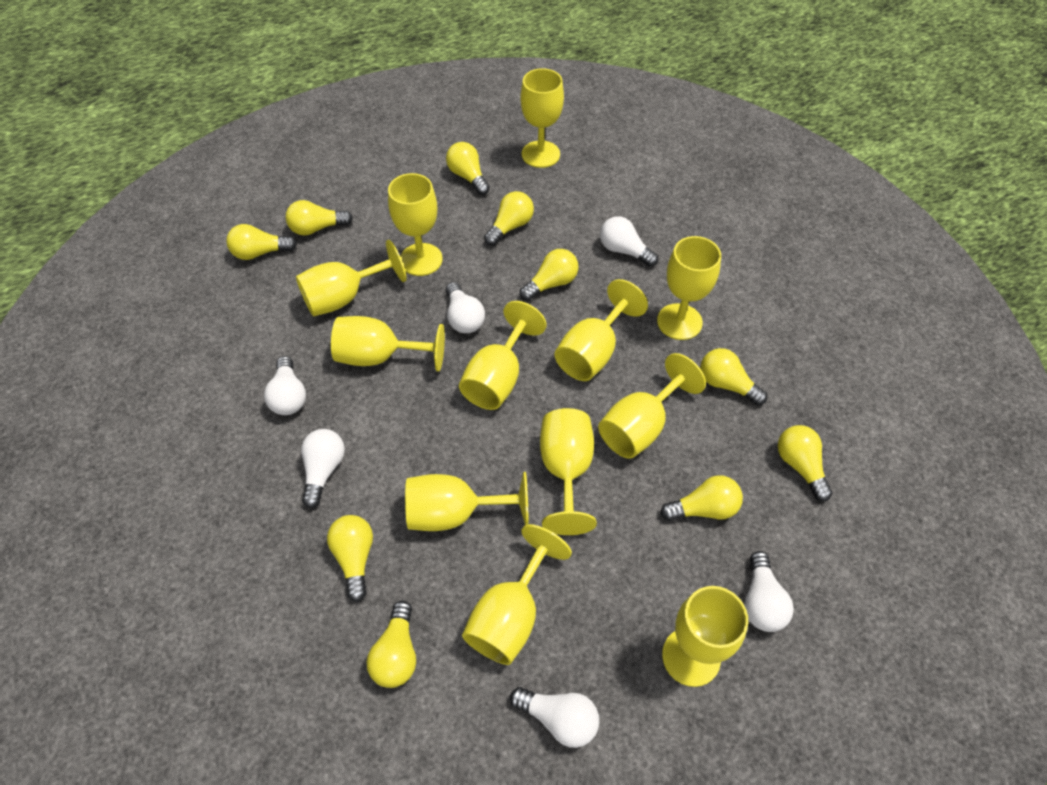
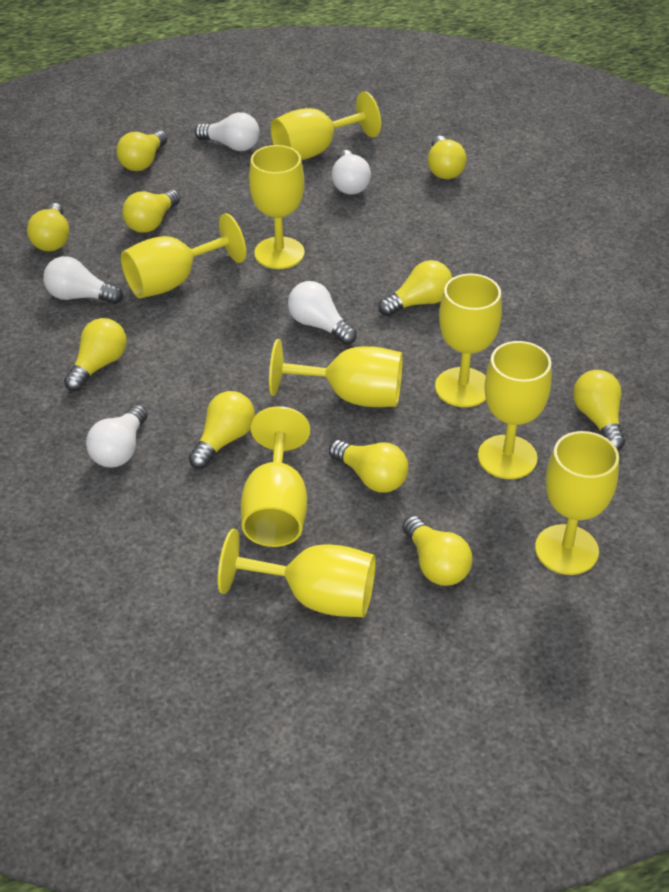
white light bulb: 6 -> 5
yellow goblet: 12 -> 9

